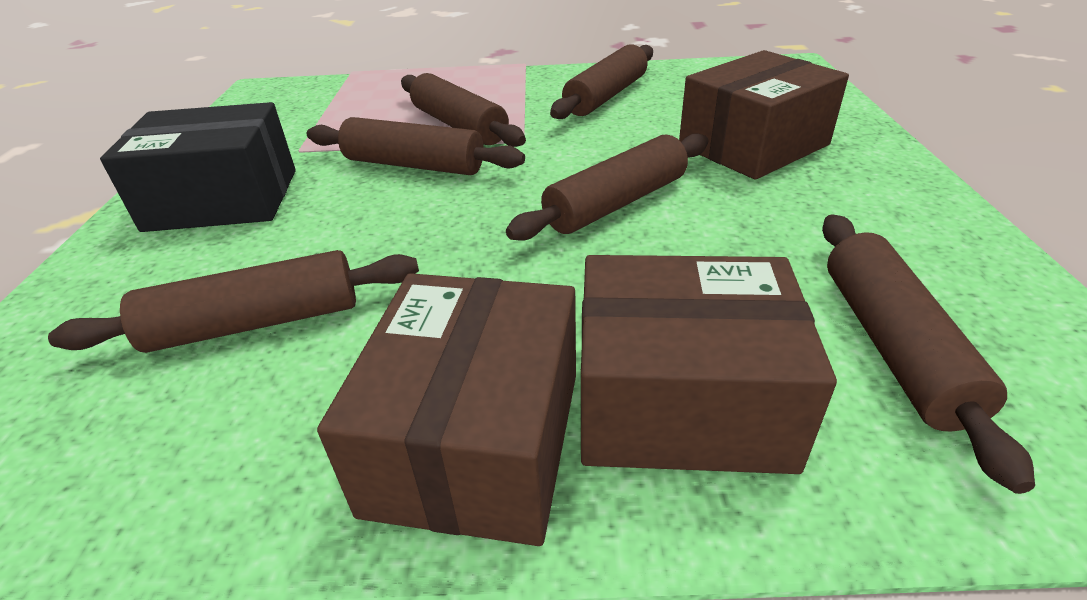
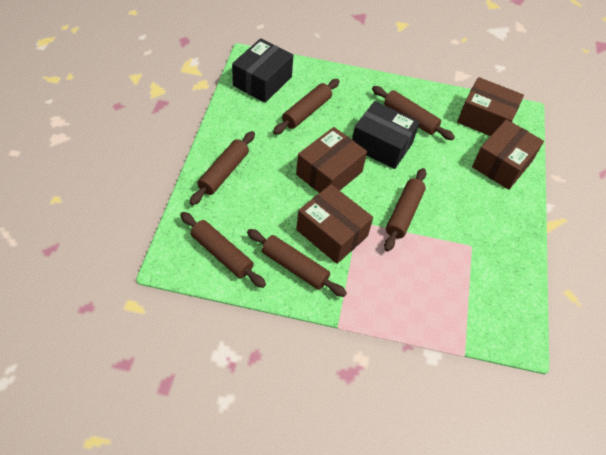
black box: 1 -> 2
brown box: 3 -> 4

